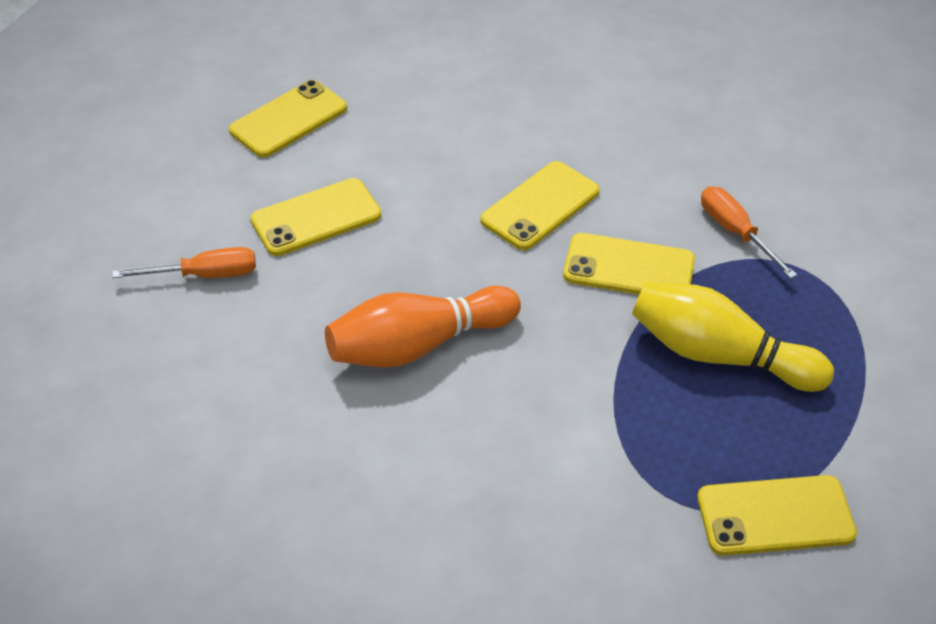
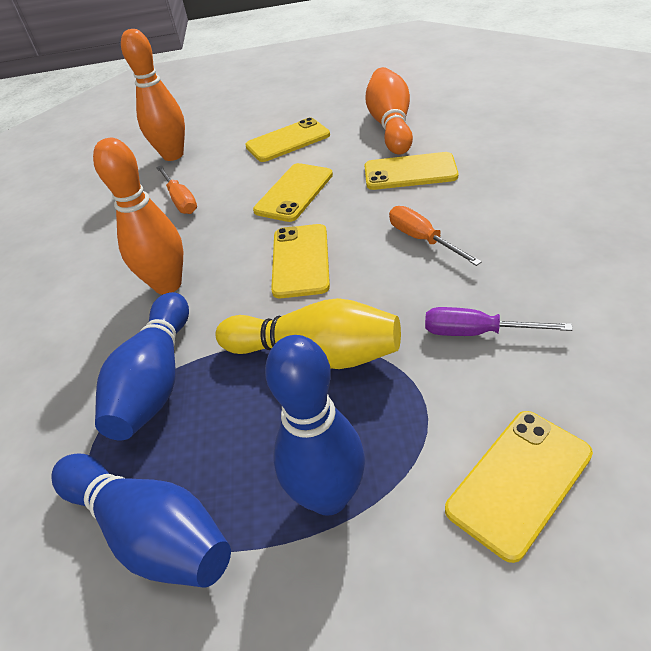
blue bowling pin: 0 -> 3
orange bowling pin: 1 -> 3
purple screwdriver: 0 -> 1

